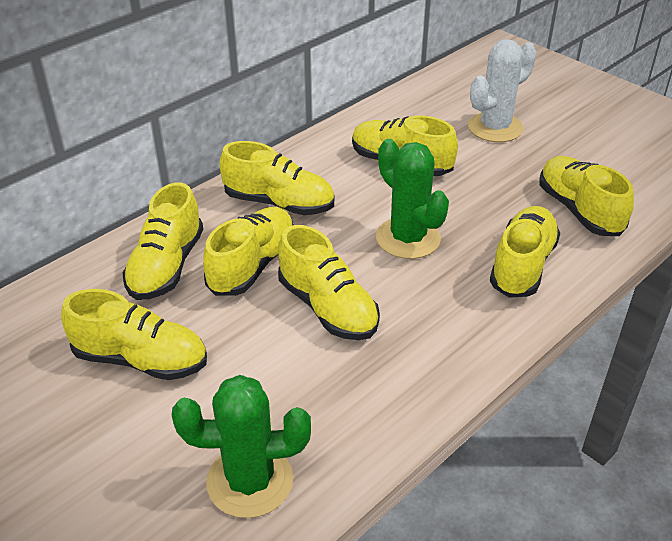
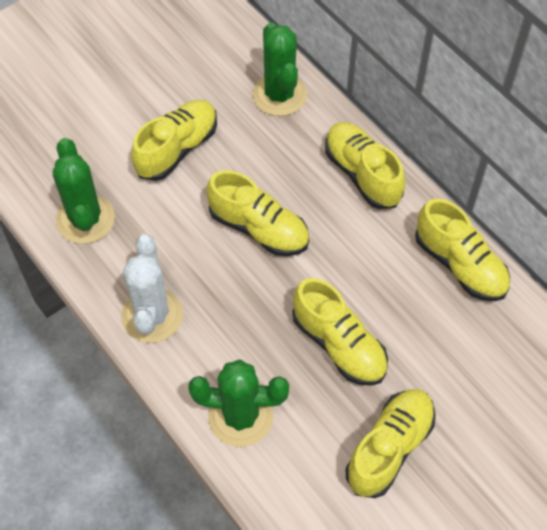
green cactus: 2 -> 3
yellow shoe: 8 -> 6

